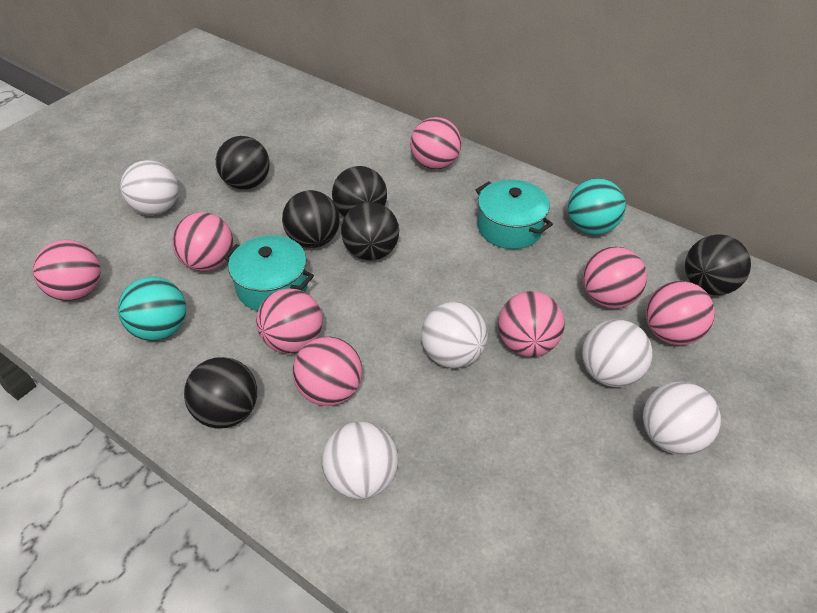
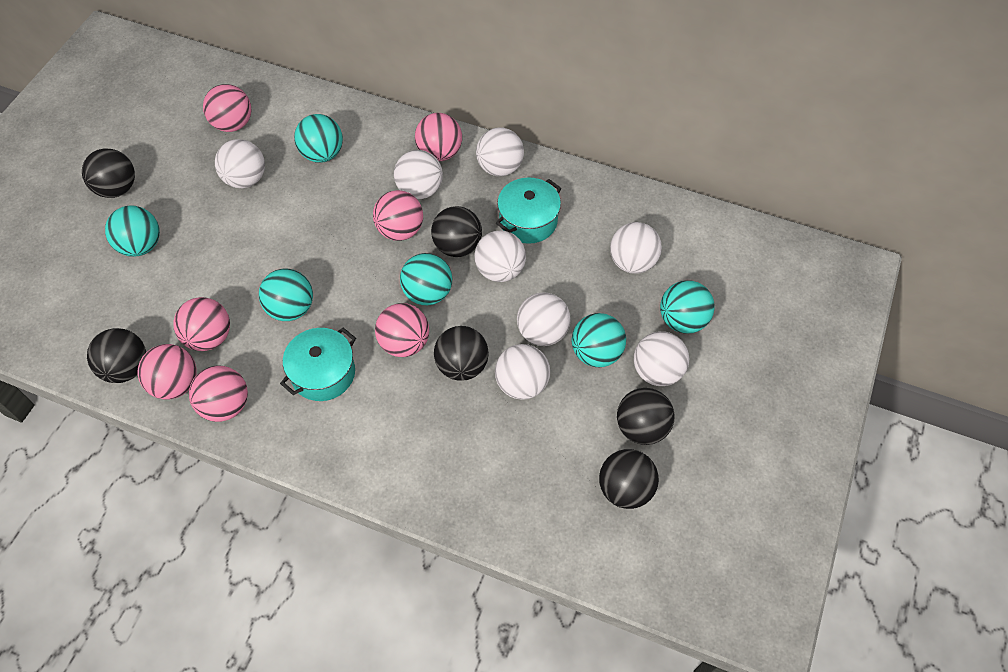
pink ball: 8 -> 7
turquoise ball: 2 -> 6
white ball: 5 -> 8

